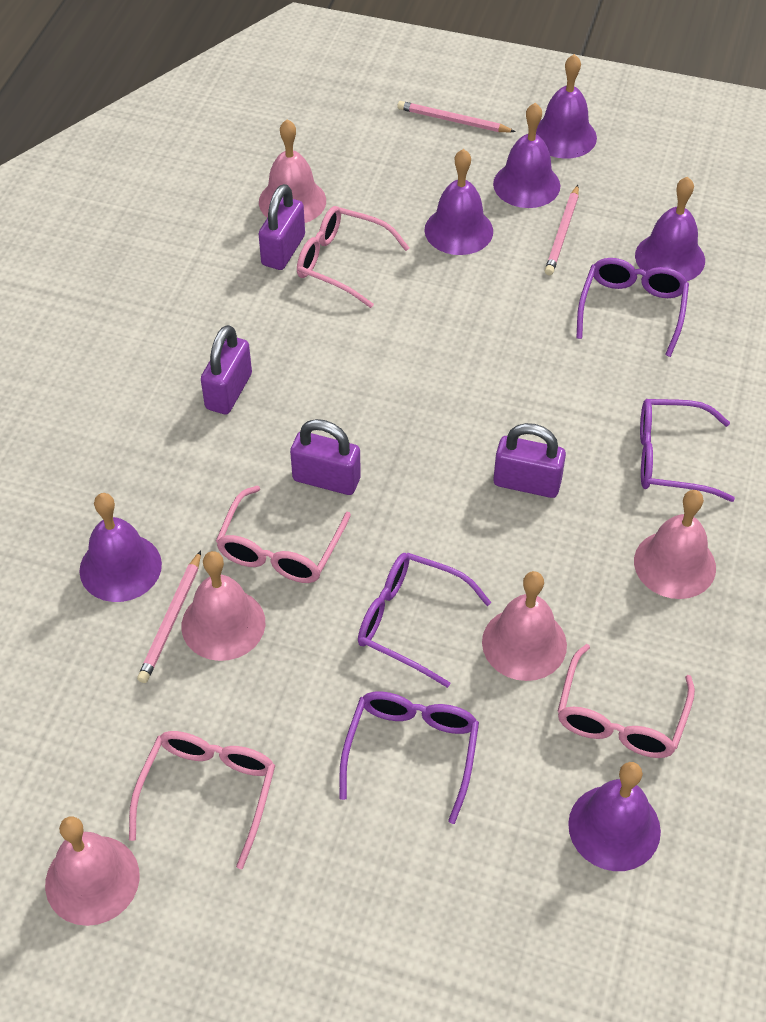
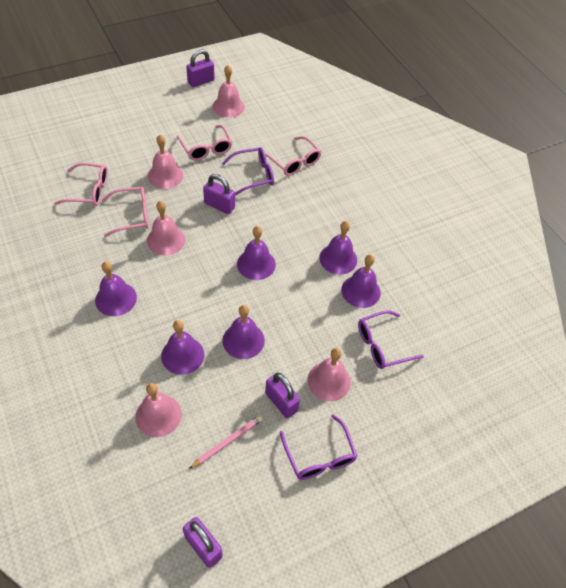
pink pencil: 3 -> 1
purple glasses: 4 -> 3

